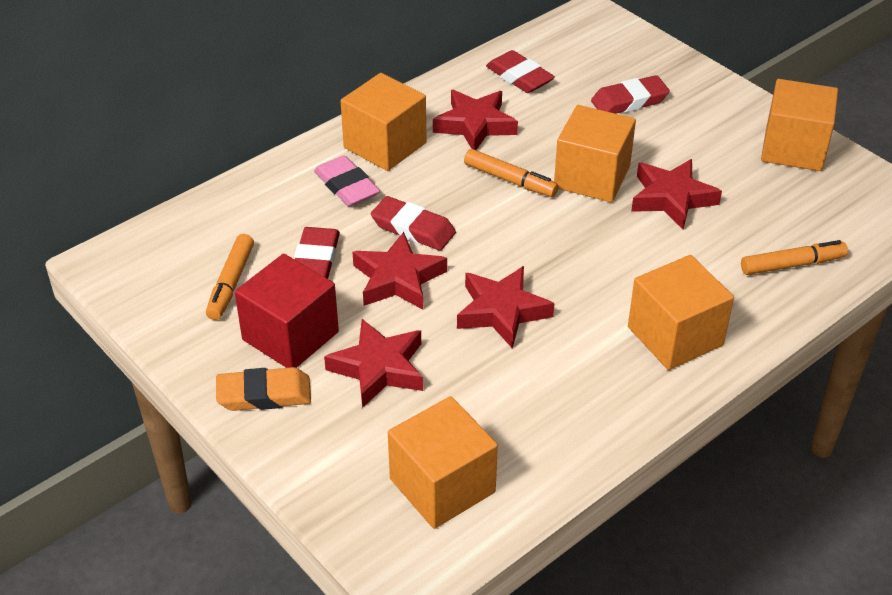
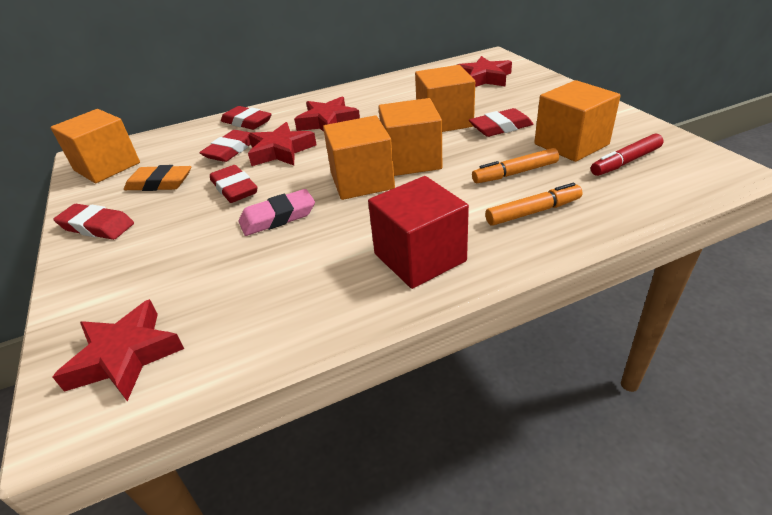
orange marker: 3 -> 2
red eraser: 4 -> 5
red marker: 0 -> 1
red star: 5 -> 4

